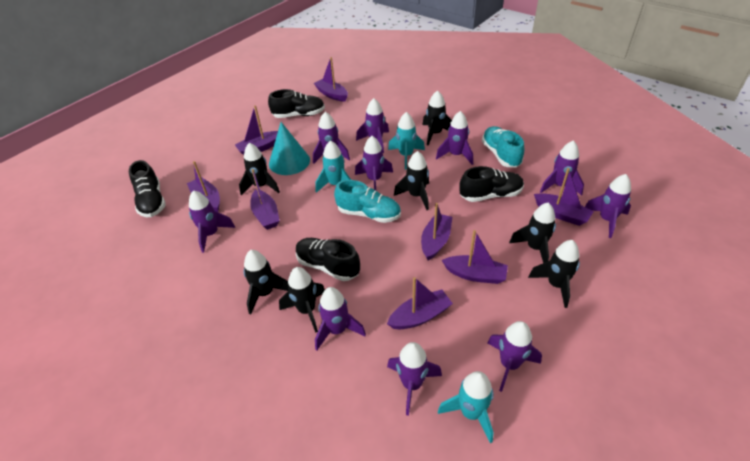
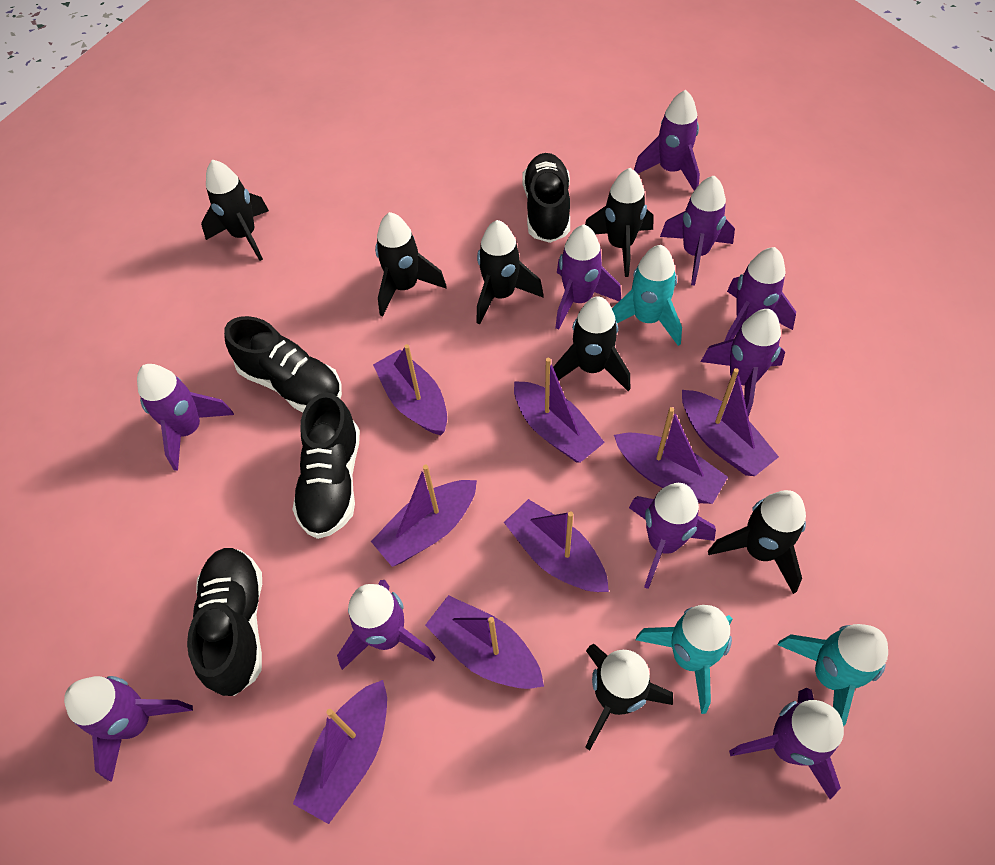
turquoise cone: 1 -> 0
turquoise shoe: 2 -> 0

